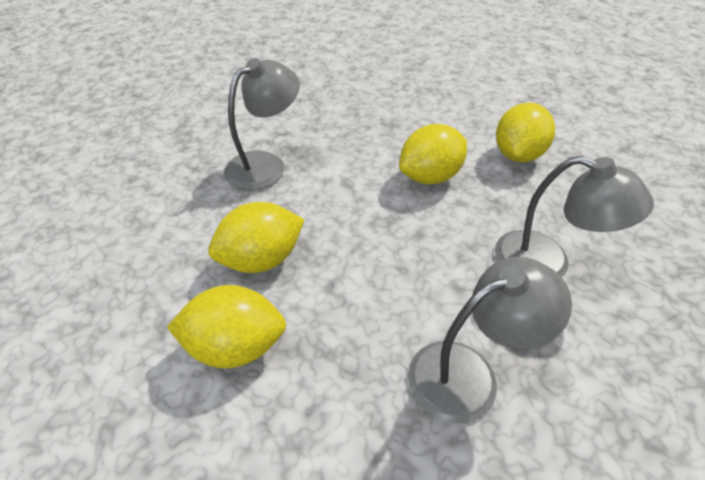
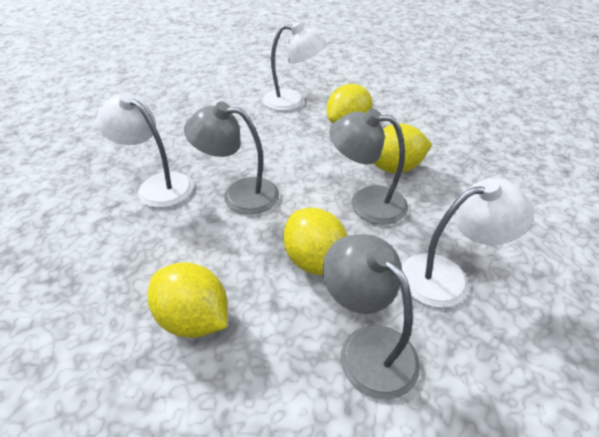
white lamp: 0 -> 3

